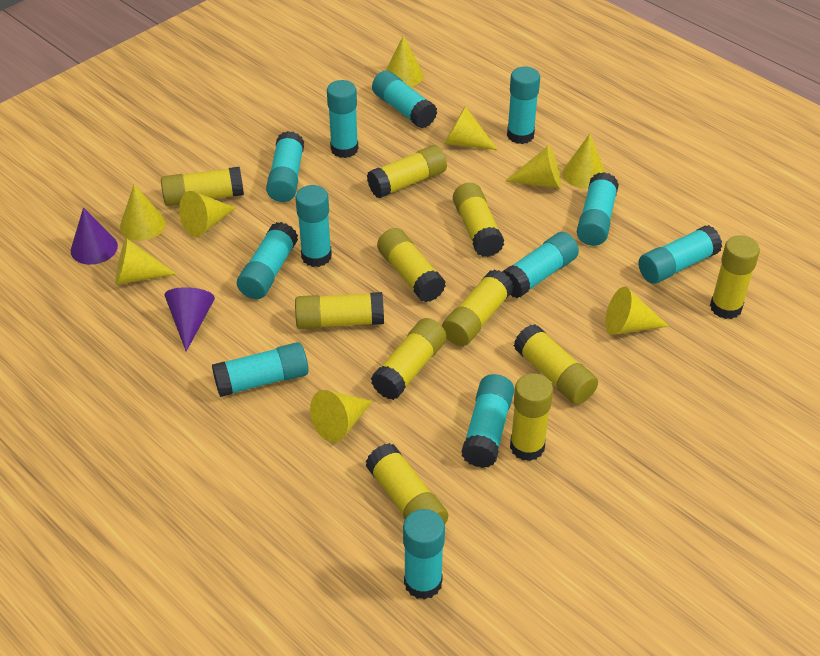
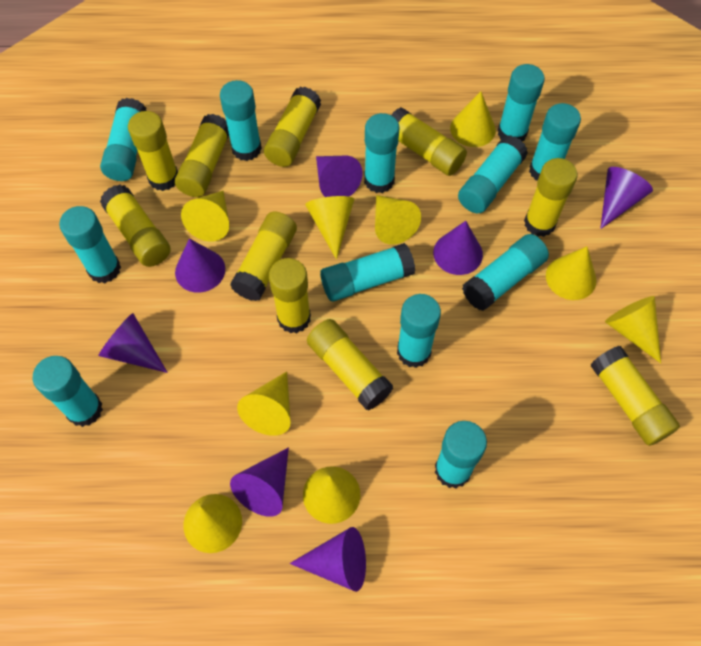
purple cone: 2 -> 7
yellow glue stick: 11 -> 10

